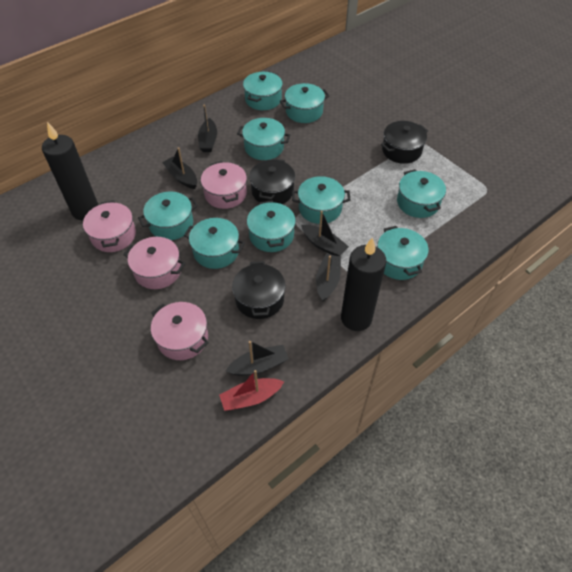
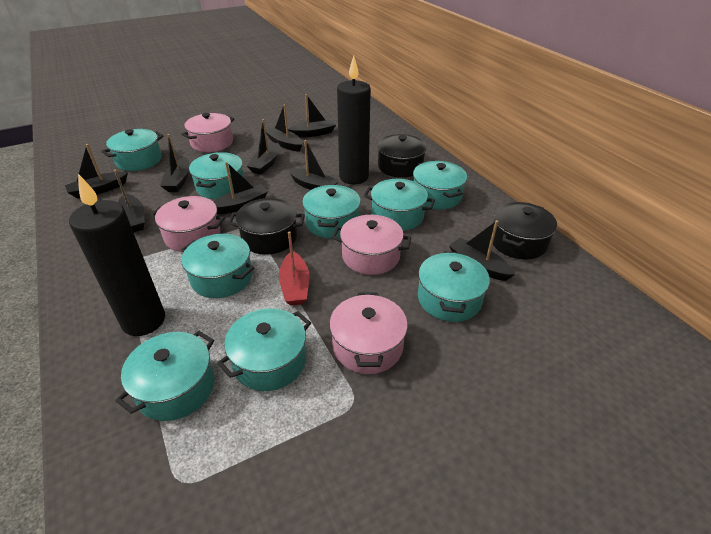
black boat: 5 -> 9

